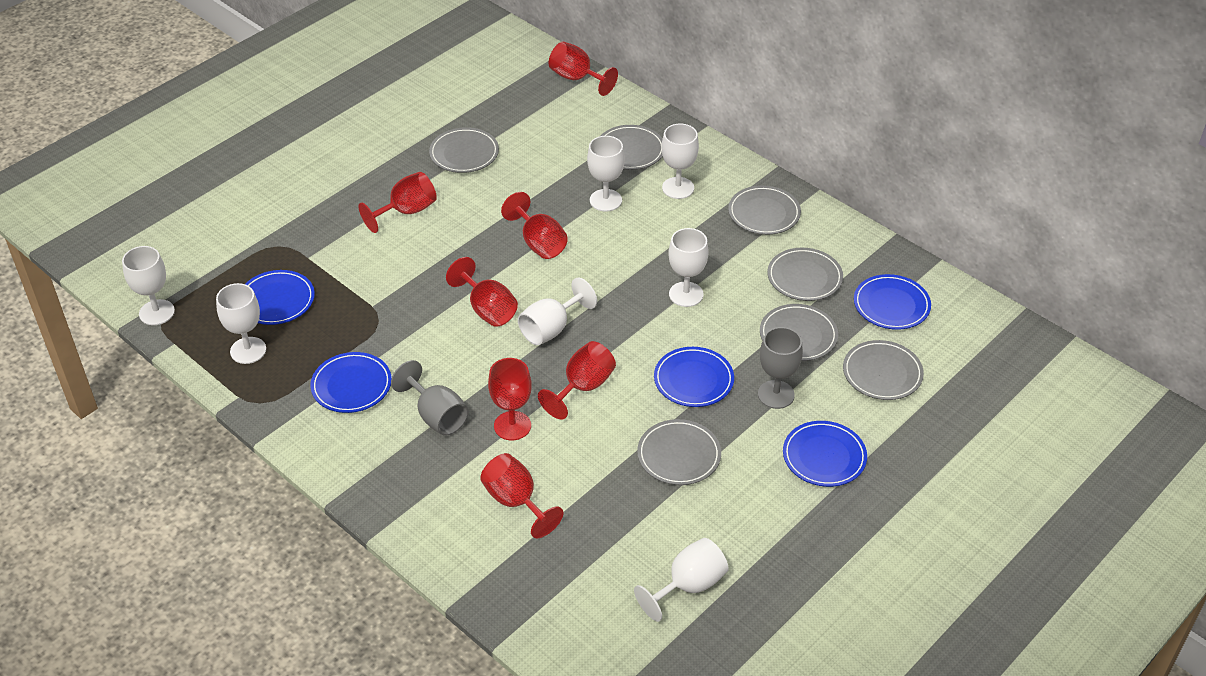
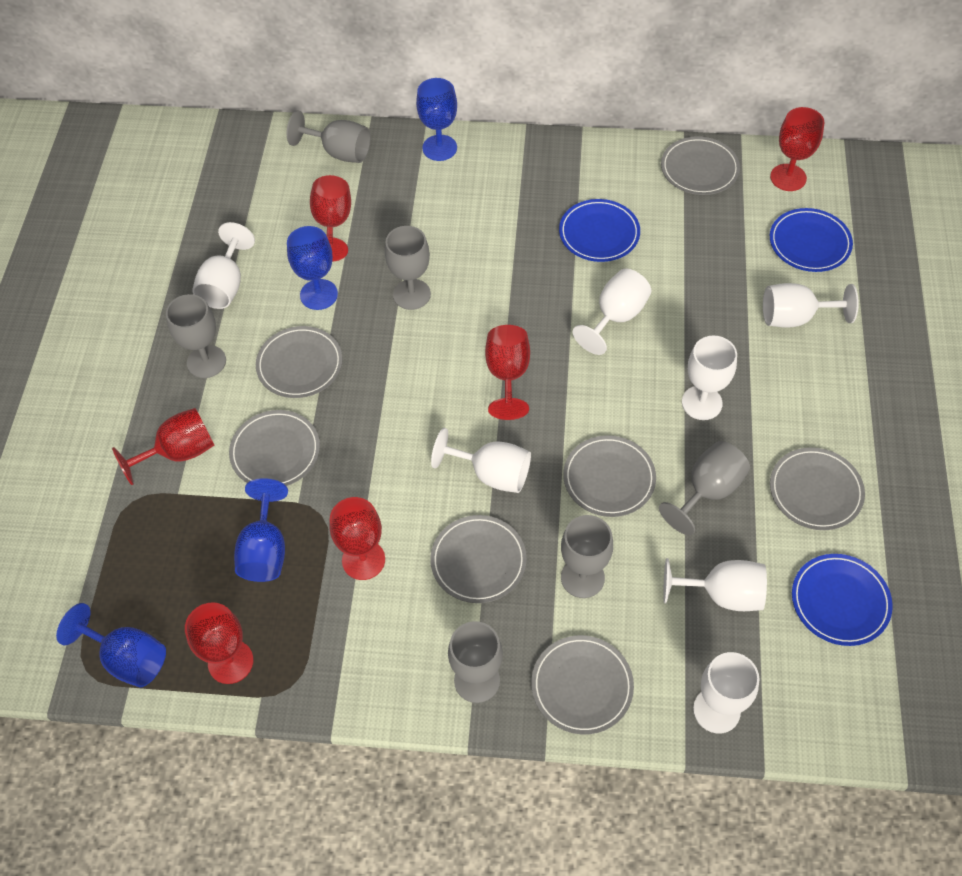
blue goblet: 0 -> 4
blue plate: 5 -> 3
grey goblet: 2 -> 6
red goblet: 7 -> 6

